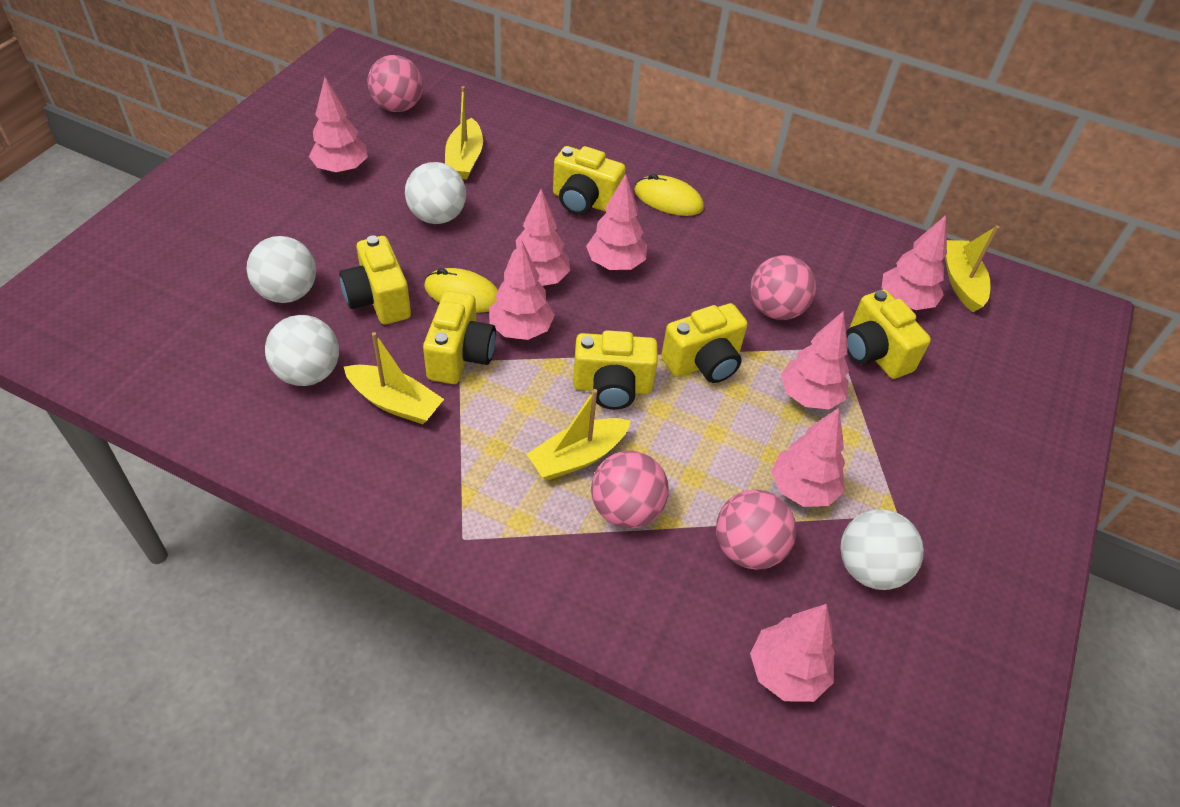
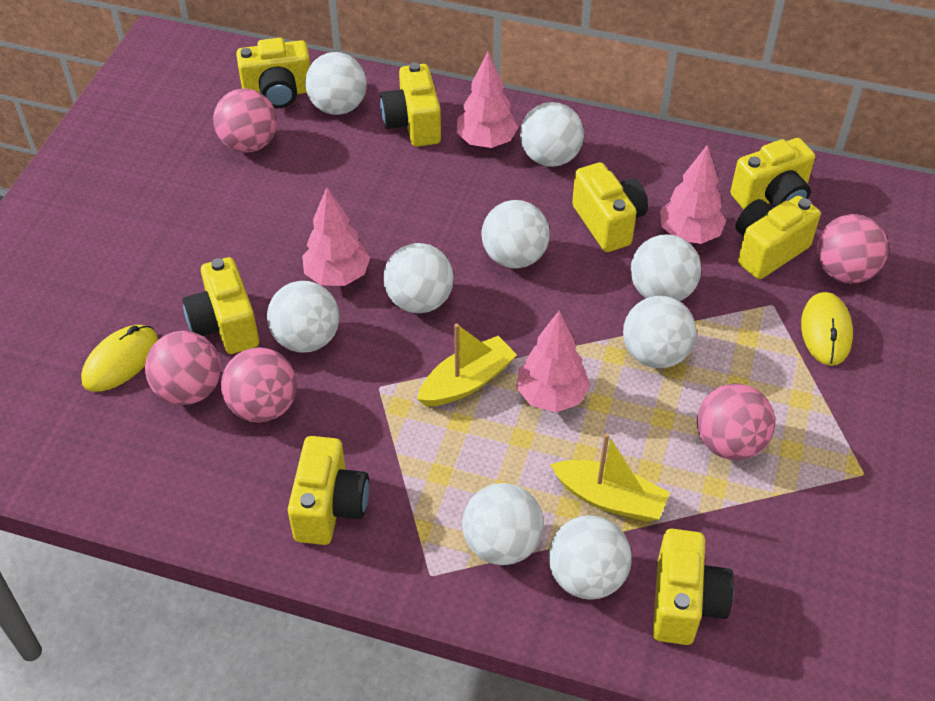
pink ball: 4 -> 5
pink tree: 8 -> 4
white ball: 4 -> 9
yellow boat: 4 -> 2
yellow camera: 6 -> 8

